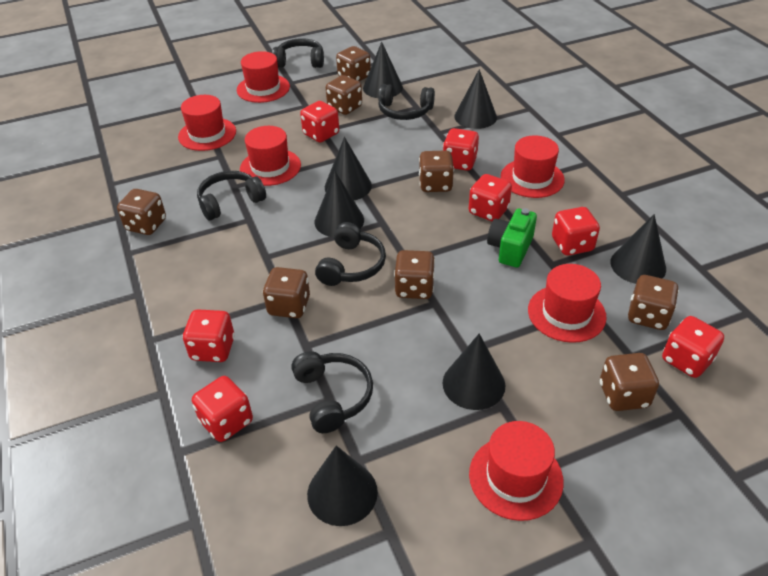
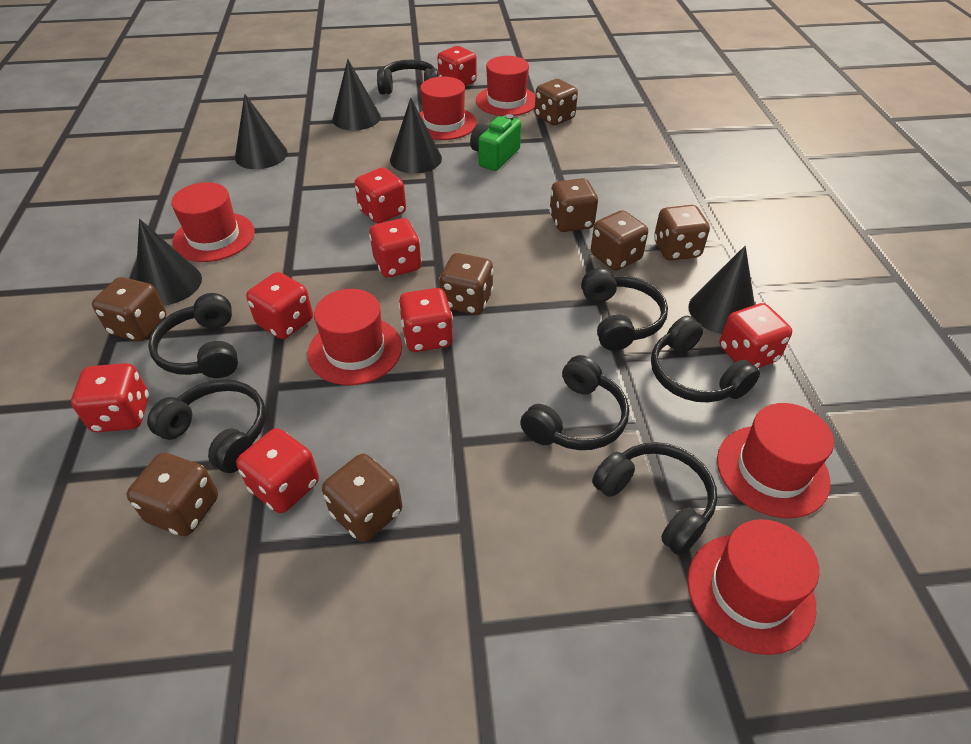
black cone: 7 -> 5
black headphones: 5 -> 7
red dice: 7 -> 8

